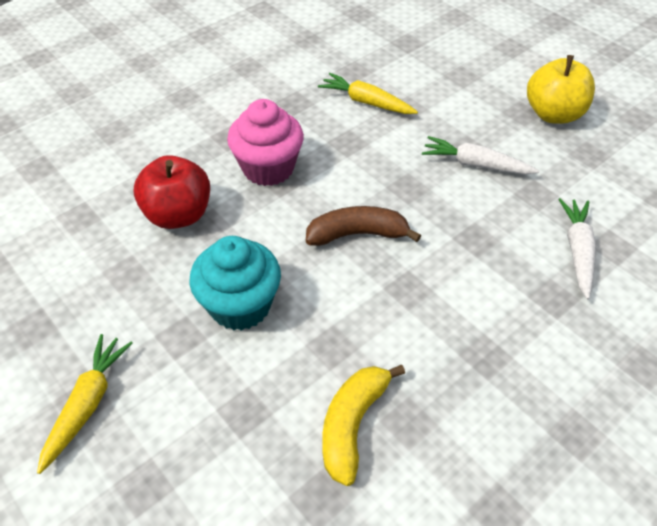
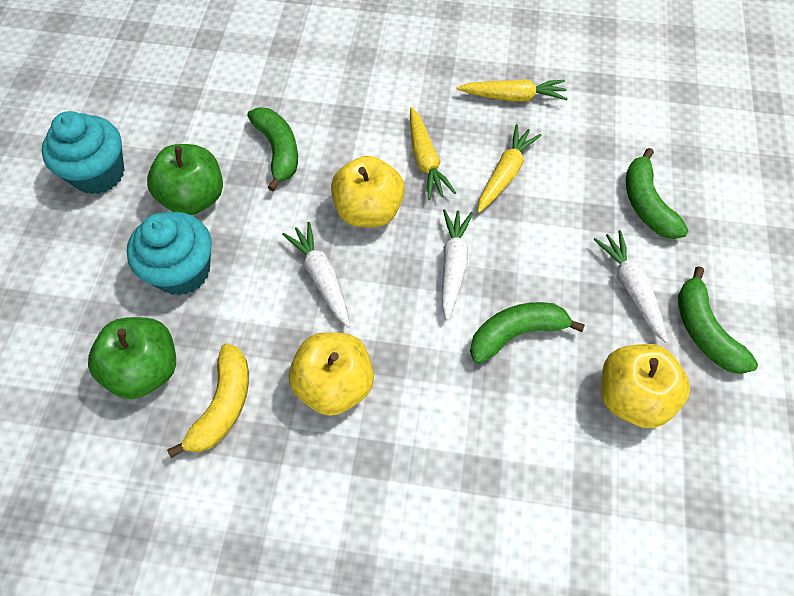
brown banana: 1 -> 0
green apple: 0 -> 2
green banana: 0 -> 4
pink cupcake: 1 -> 0
red apple: 1 -> 0
turquoise cupcake: 1 -> 2
white carrot: 2 -> 3
yellow apple: 1 -> 3
yellow carrot: 2 -> 3

